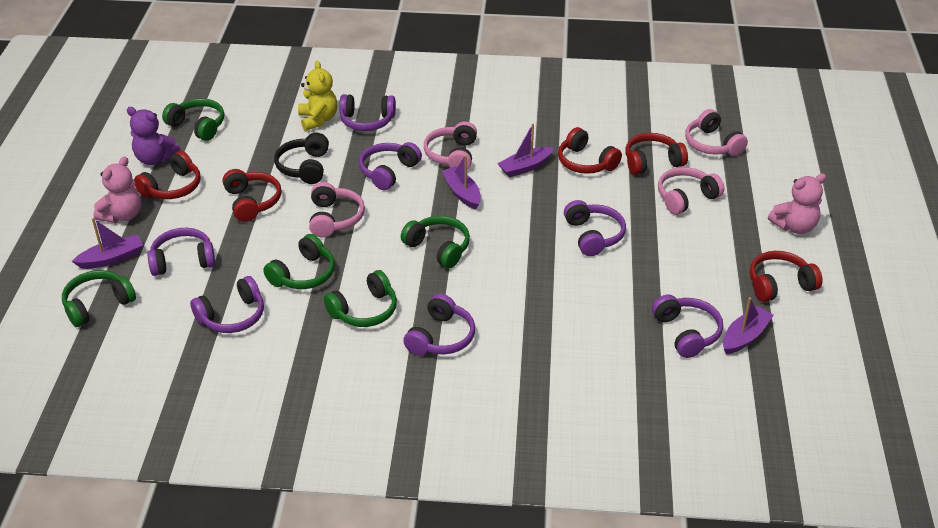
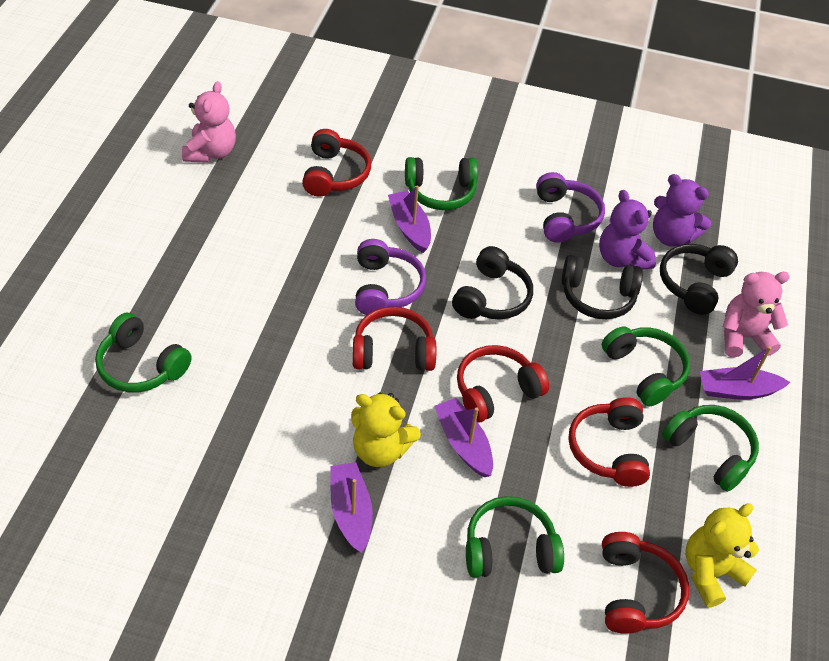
black headphones: 1 -> 3
pink headphones: 4 -> 0
purple headphones: 7 -> 2
purple teddy bear: 1 -> 2
yellow teddy bear: 1 -> 2

